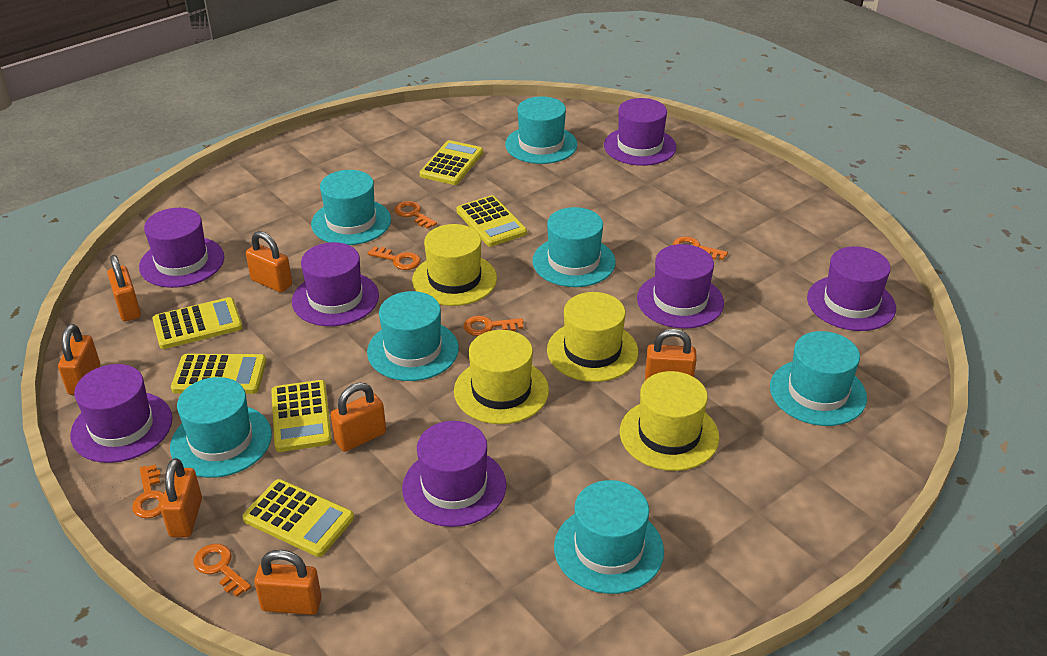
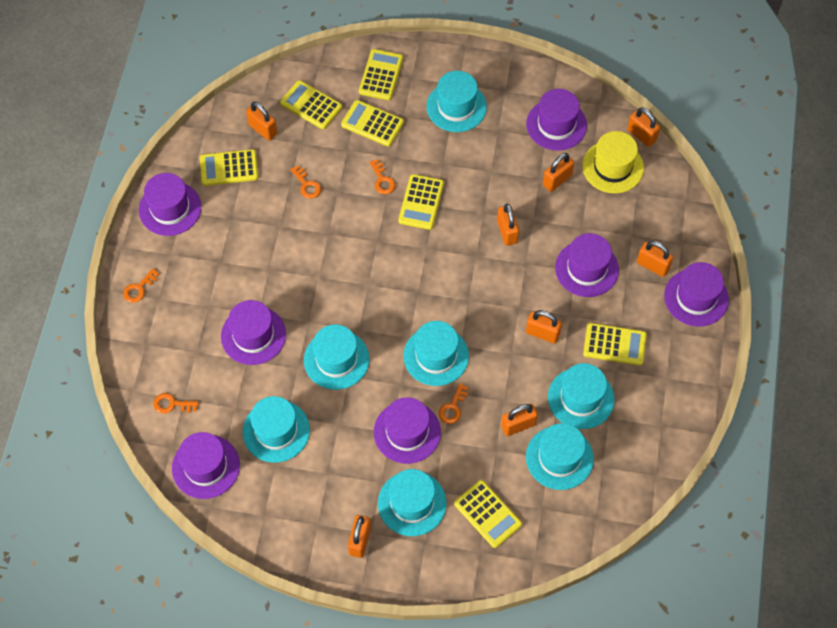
orange key: 6 -> 5
orange padlock: 7 -> 8
yellow calculator: 6 -> 7
yellow hat: 4 -> 1

